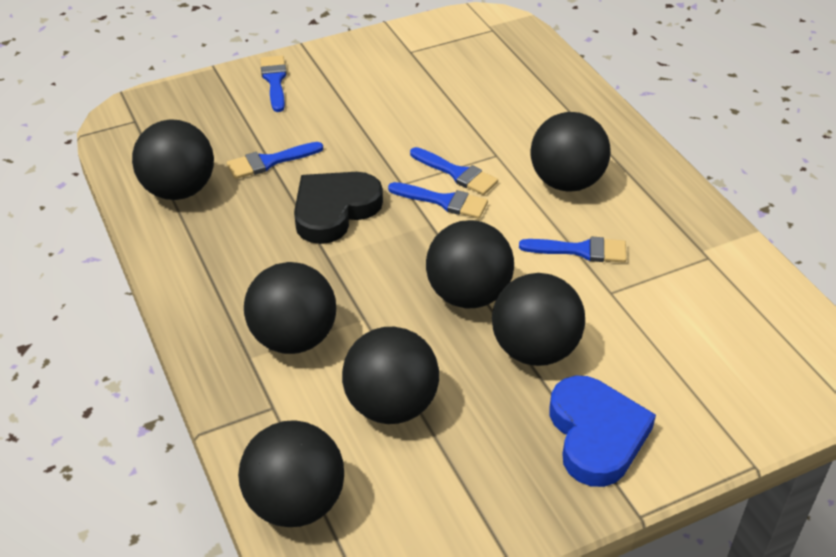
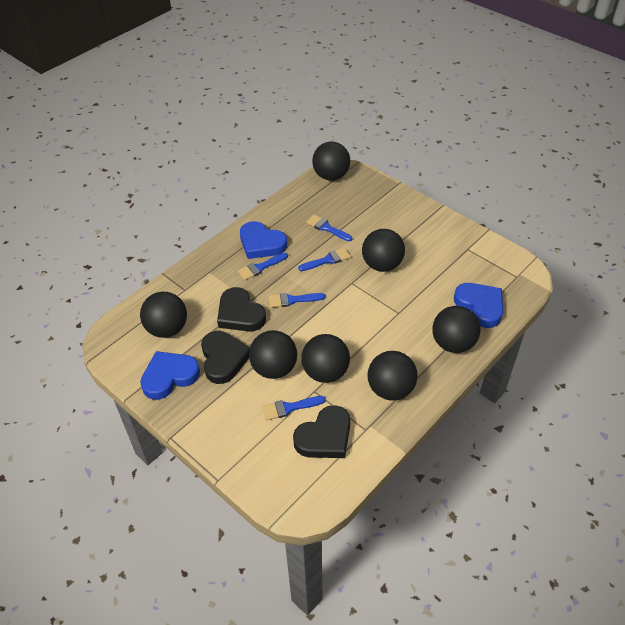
black heart: 1 -> 3
blue heart: 1 -> 3

